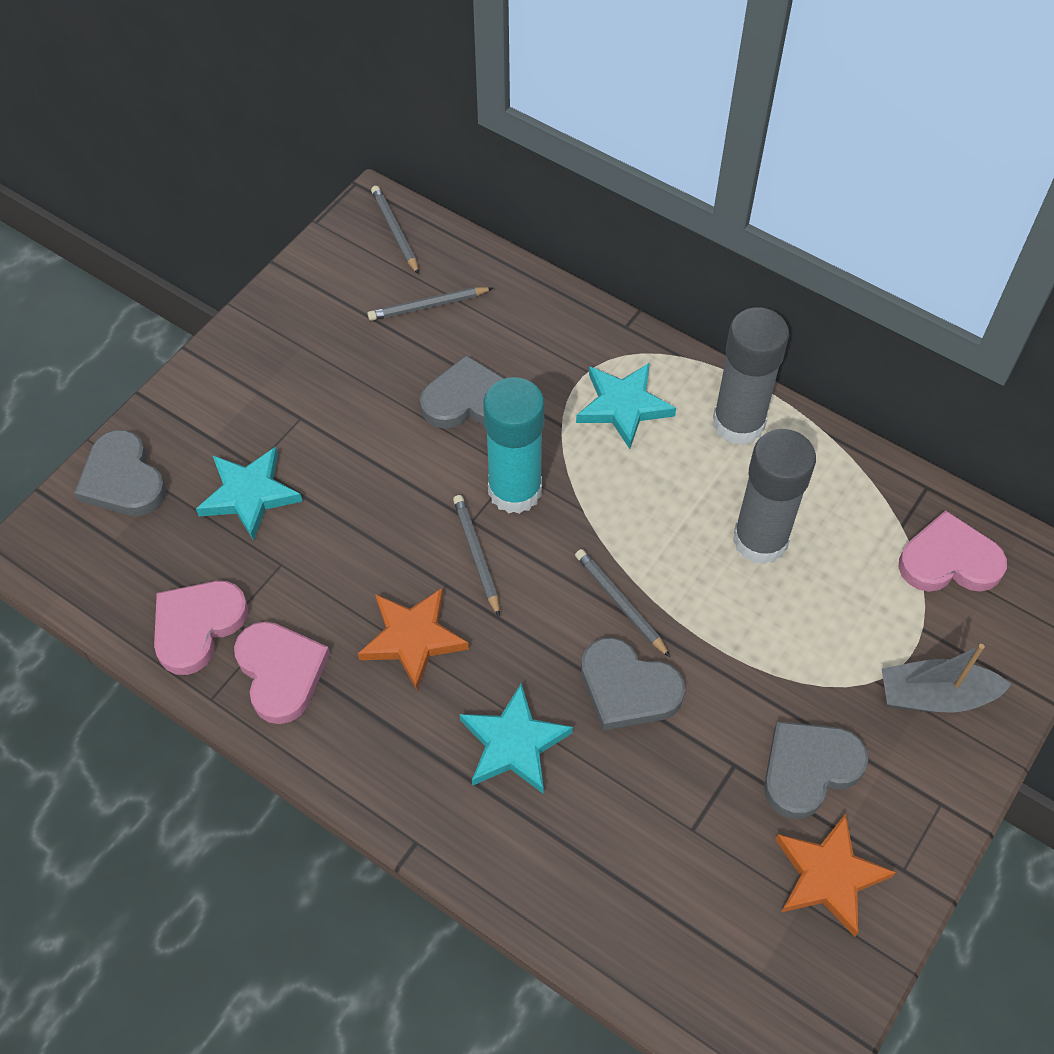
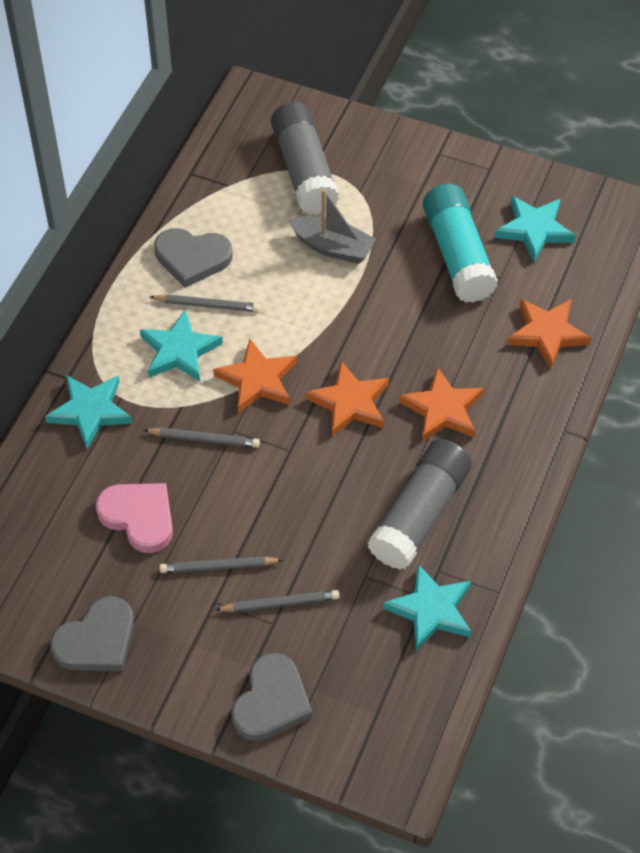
grey heart: 4 -> 3
orange star: 2 -> 4
pink heart: 3 -> 1
turquoise star: 3 -> 4

